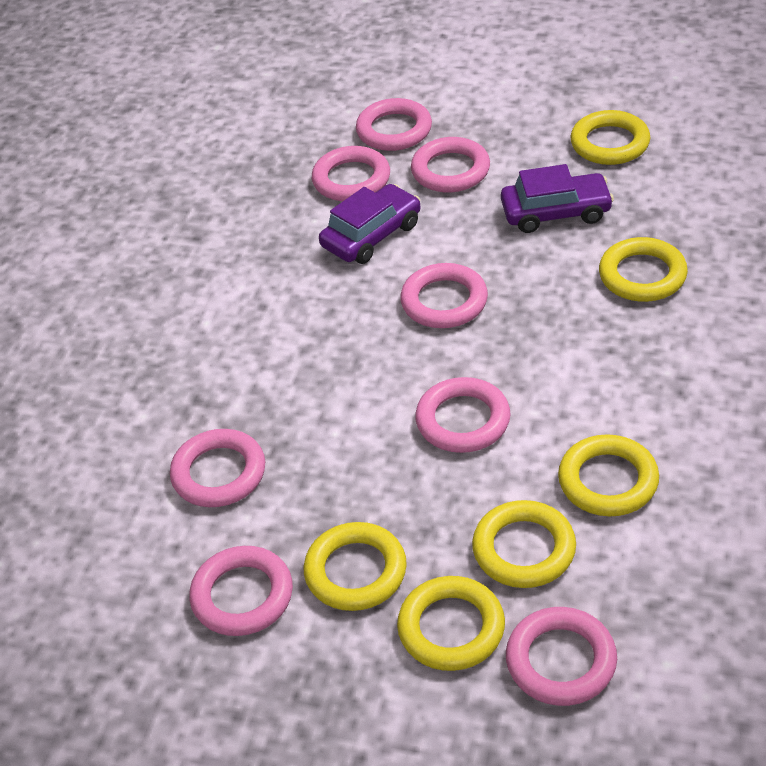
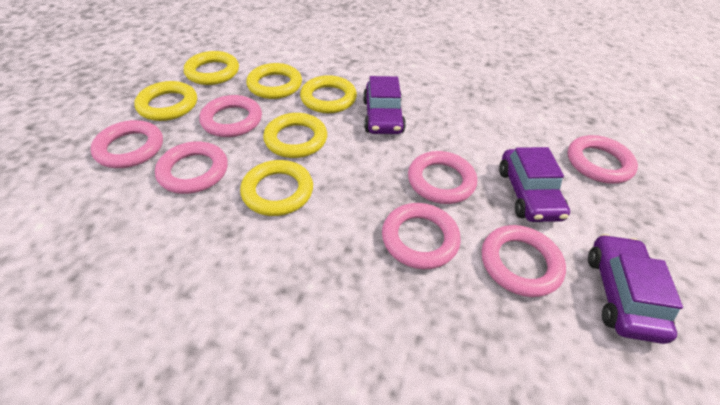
pink ring: 8 -> 7
purple car: 2 -> 3

